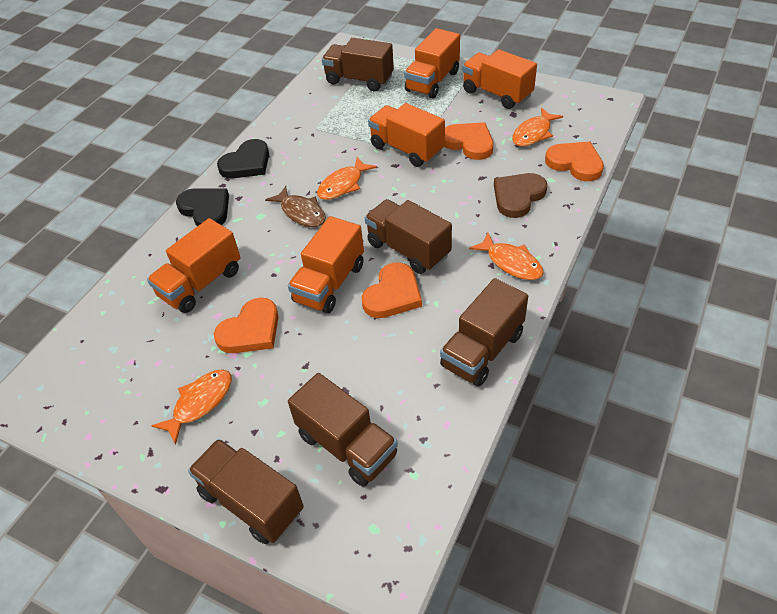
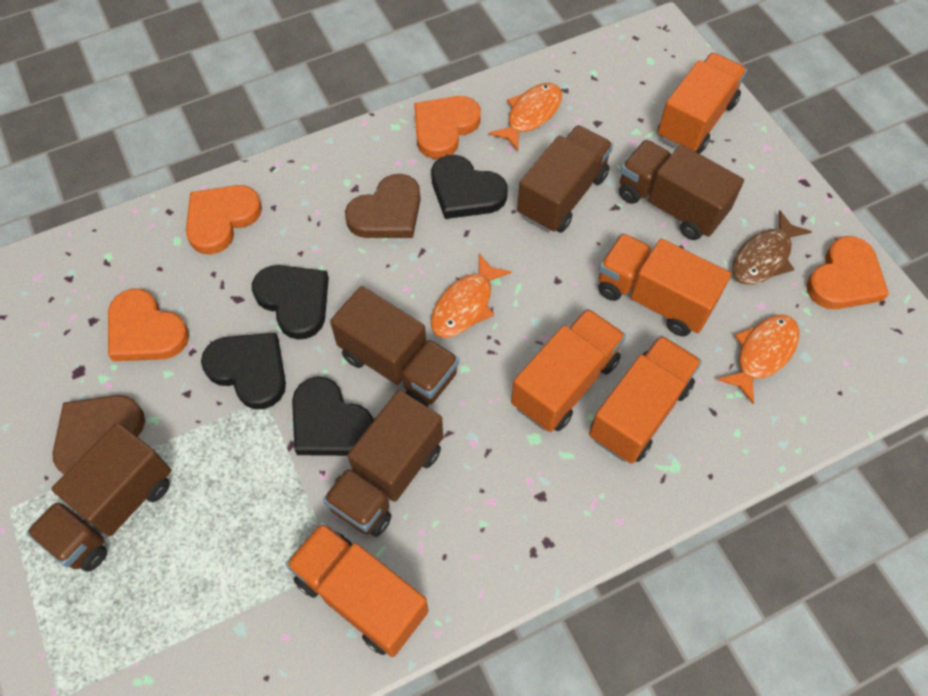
black heart: 2 -> 4
brown heart: 1 -> 2
orange fish: 4 -> 3

